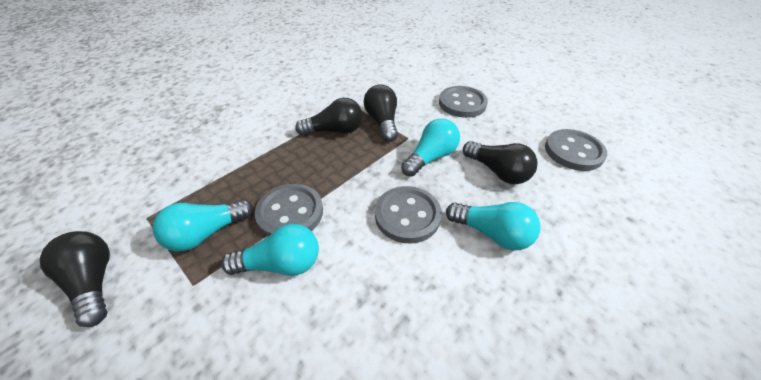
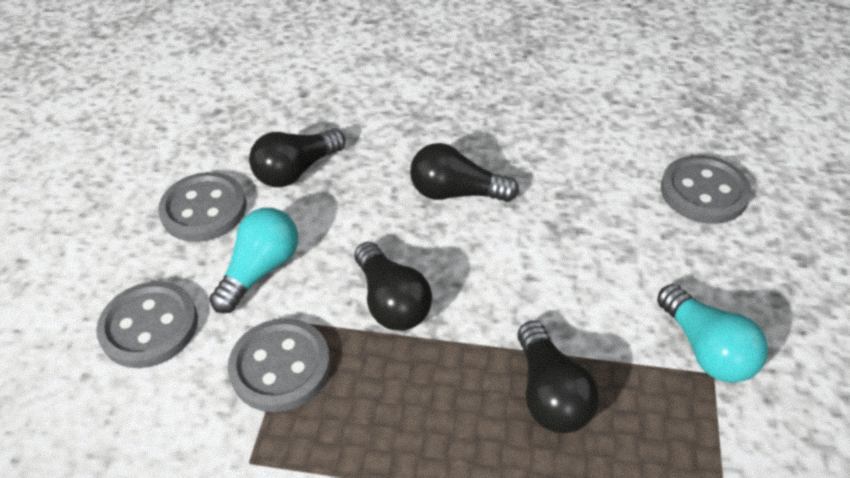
turquoise light bulb: 4 -> 2

